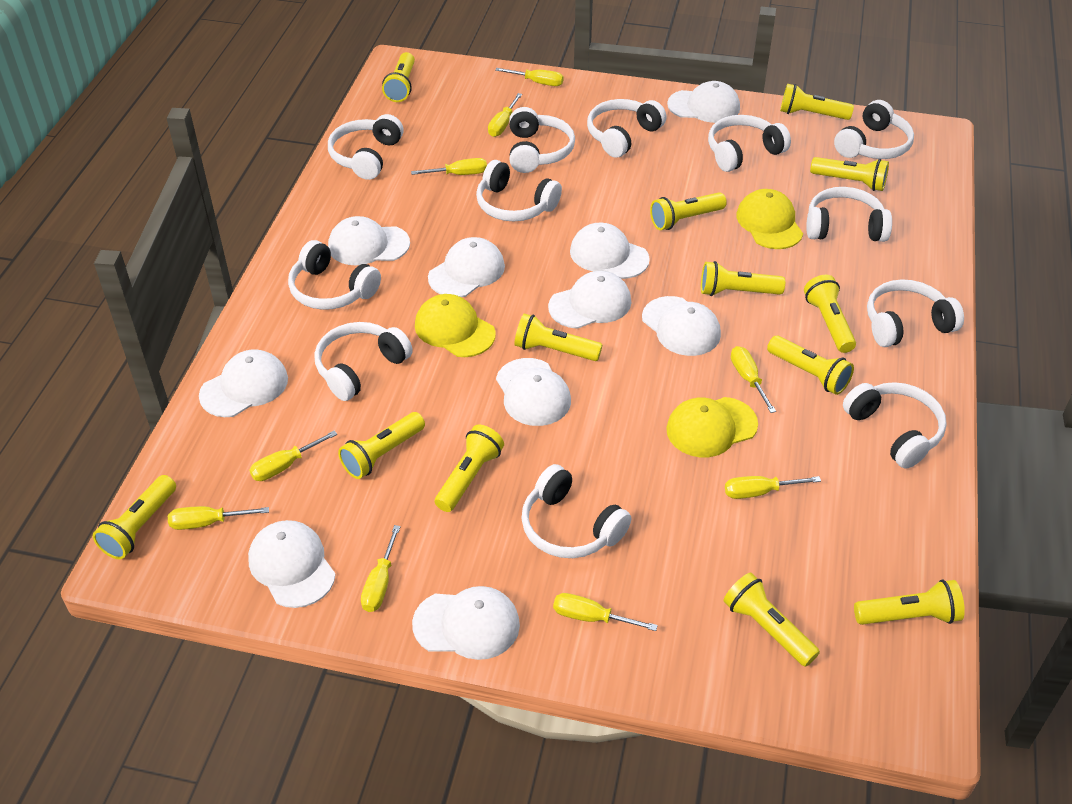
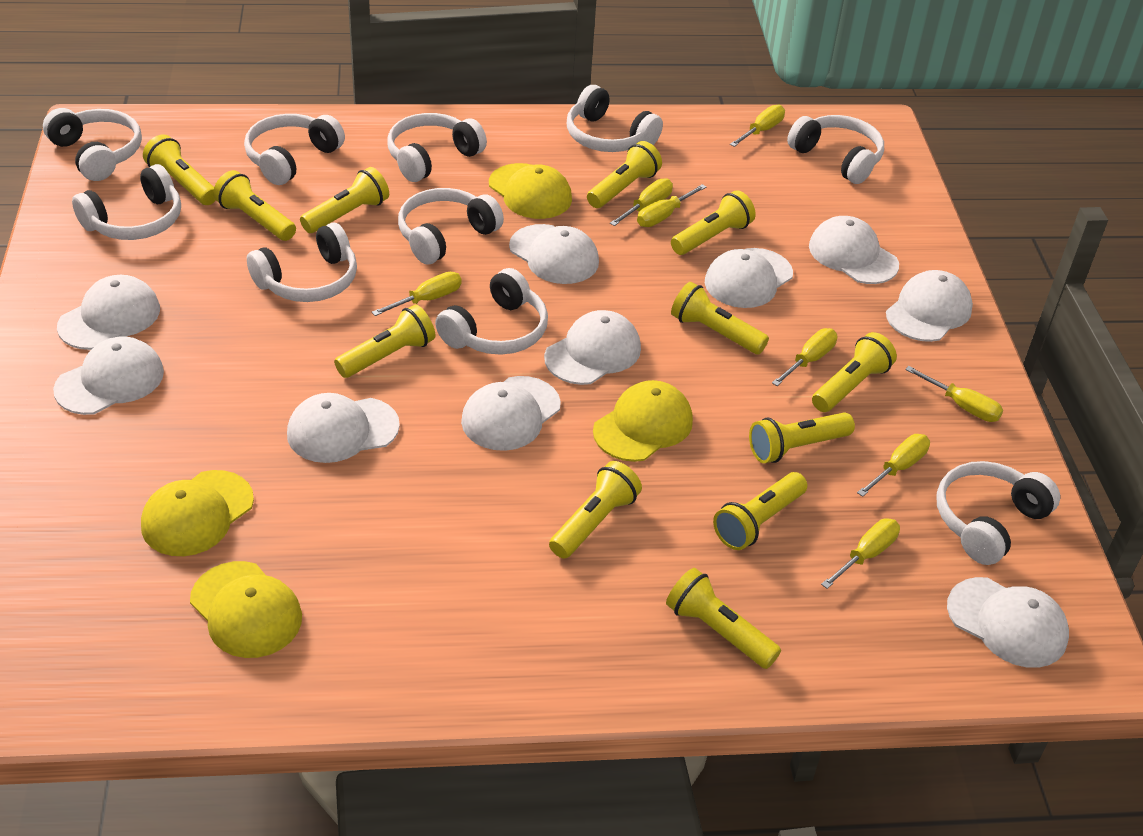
white headphones: 12 -> 10
yellow cap: 3 -> 4
yellow flashlight: 13 -> 12
yellow screwdriver: 9 -> 8

